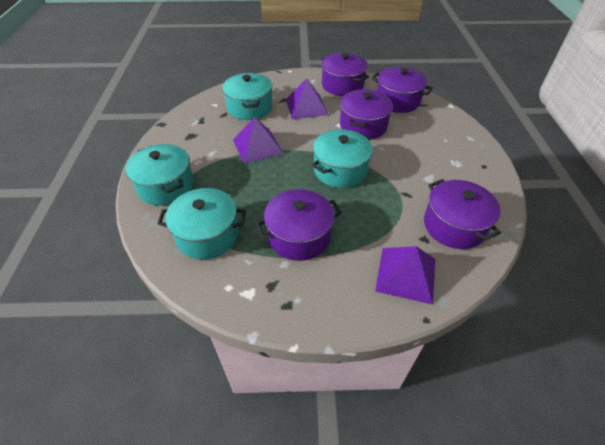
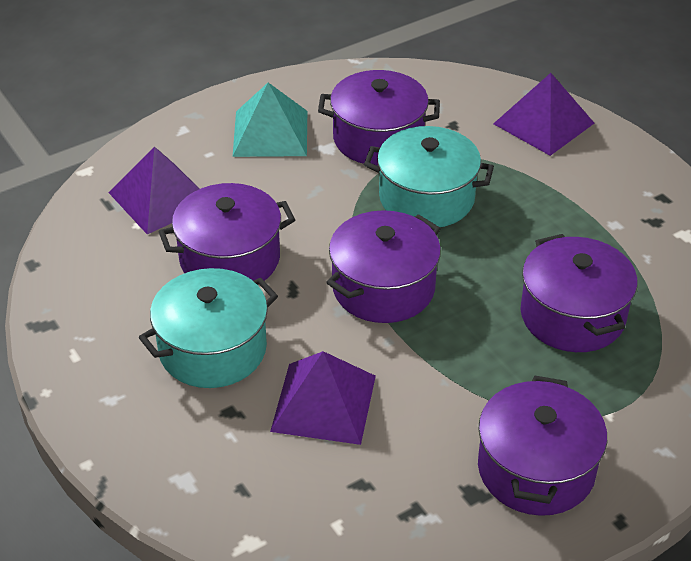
turquoise pot: 4 -> 2
turquoise pyramid: 0 -> 1

